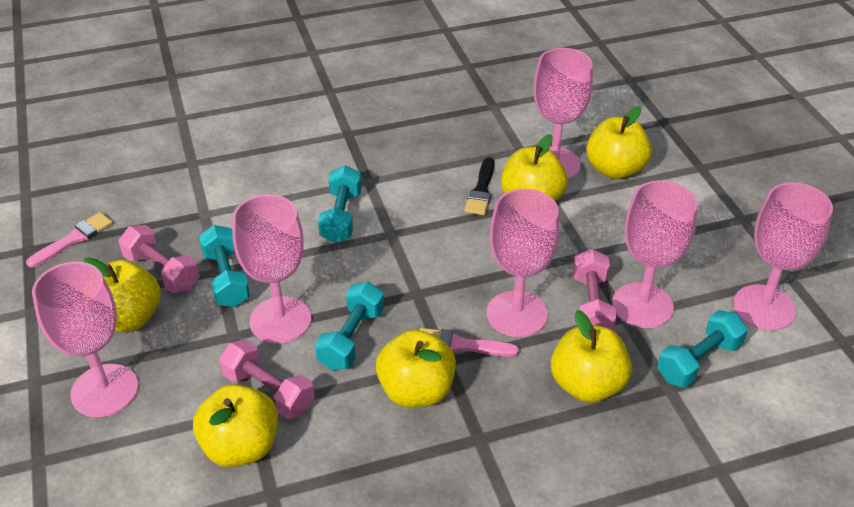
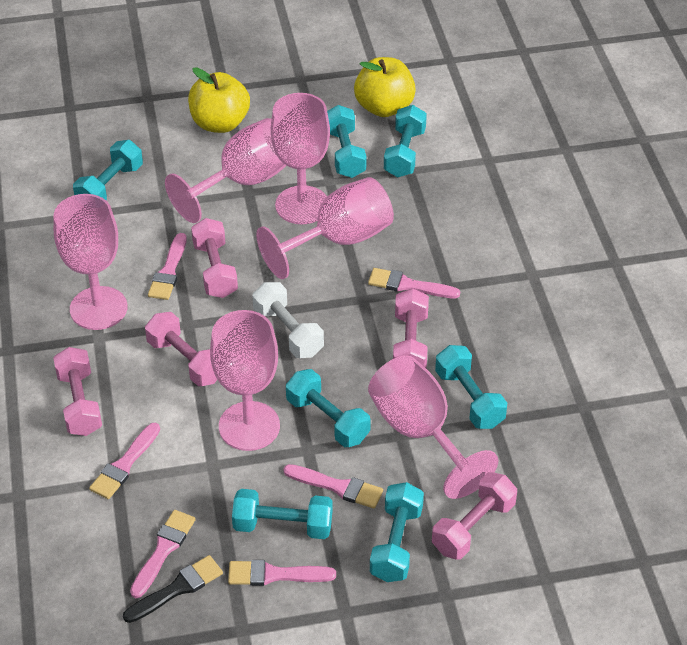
pink brush: 2 -> 6
pink dumbbell: 3 -> 5
turquoise dumbbell: 4 -> 7
white dumbbell: 0 -> 1
yellow apple: 6 -> 2

